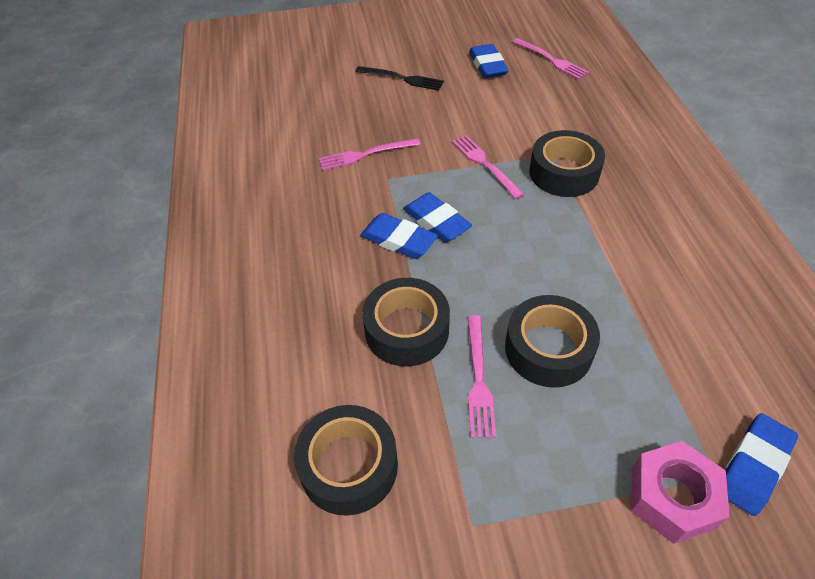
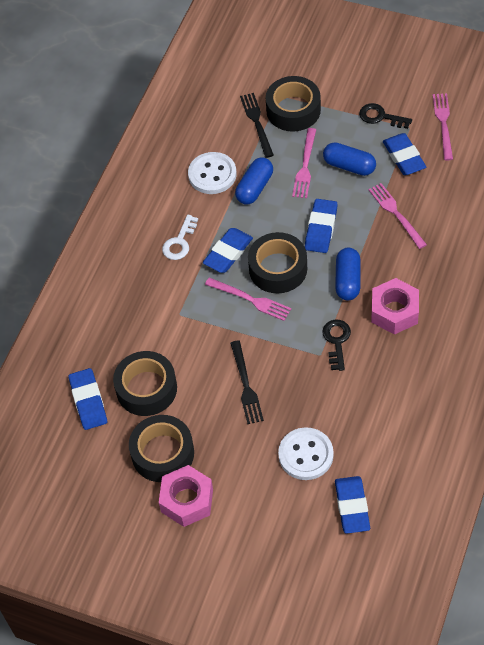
black fork: 1 -> 2
black key: 0 -> 2
blue capsule: 0 -> 3
blue eraser: 4 -> 5
pink nut: 1 -> 2
white button: 0 -> 2
white key: 0 -> 1

